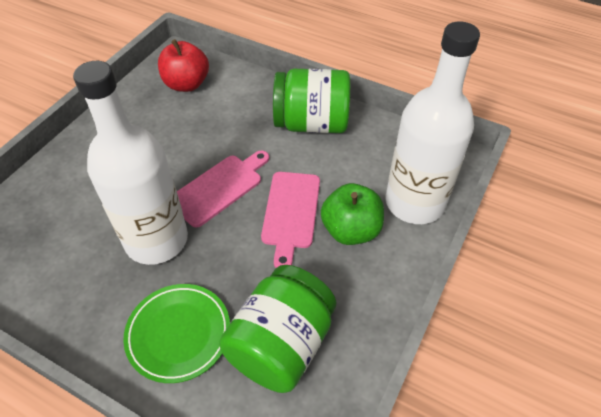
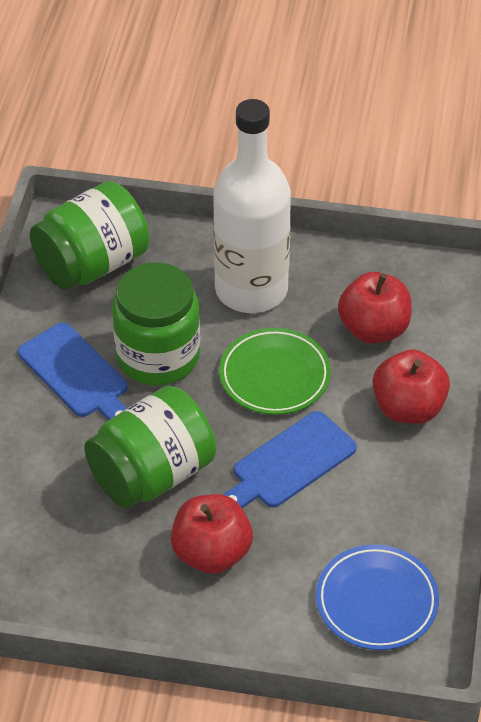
blue cutting board: 0 -> 2
blue plate: 0 -> 1
green apple: 1 -> 0
green jar: 2 -> 3
pink cutting board: 2 -> 0
red apple: 1 -> 3
white bottle: 2 -> 1

